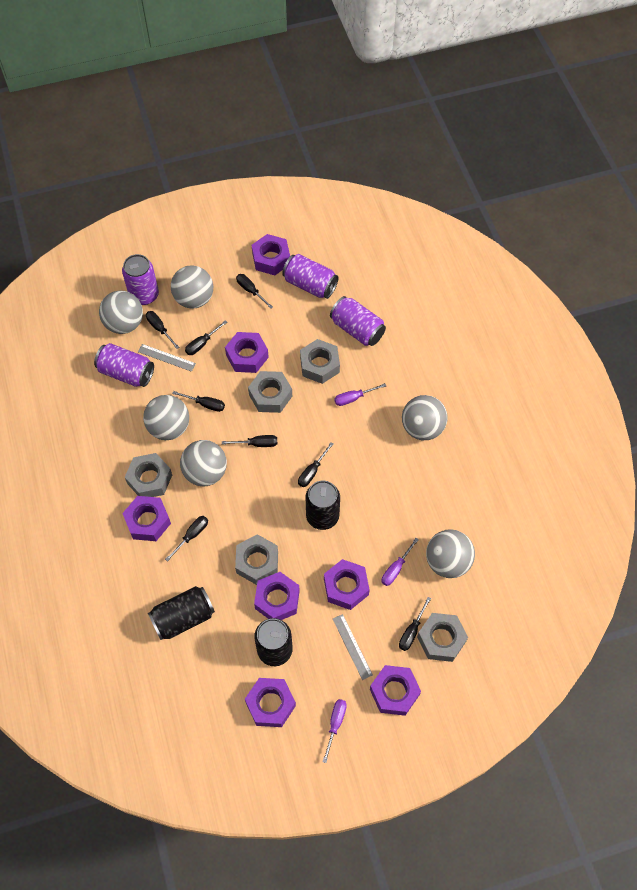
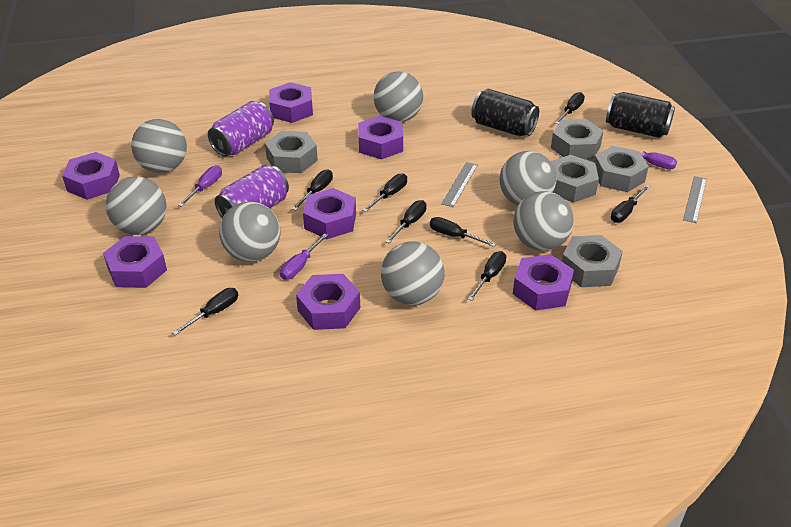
black can: 3 -> 2
grey ball: 6 -> 7
purple can: 4 -> 2

